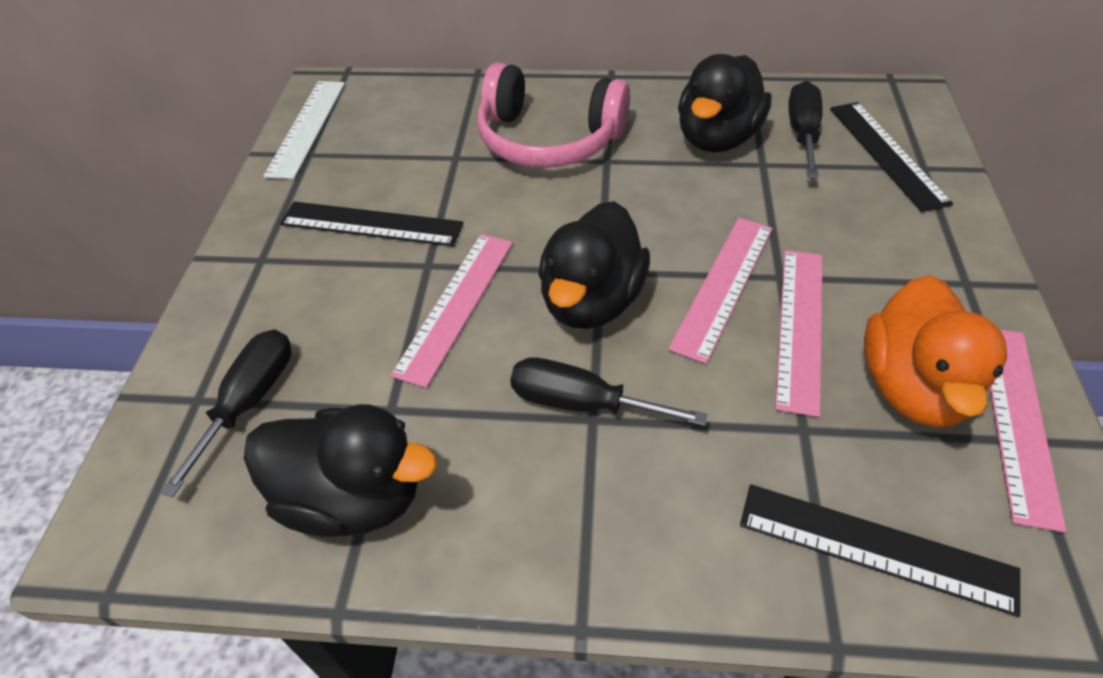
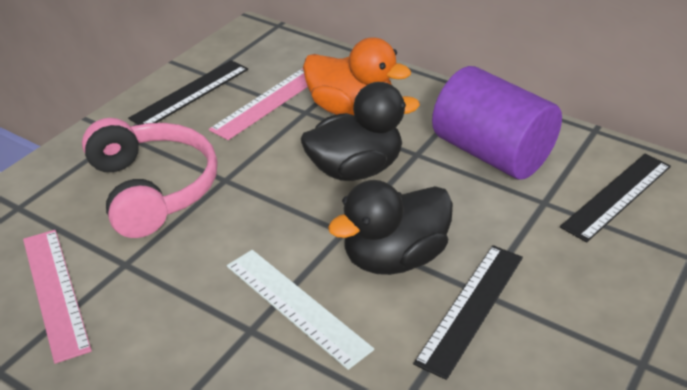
black duck: 3 -> 2
black screwdriver: 3 -> 0
pink ruler: 4 -> 2
purple cylinder: 0 -> 1

